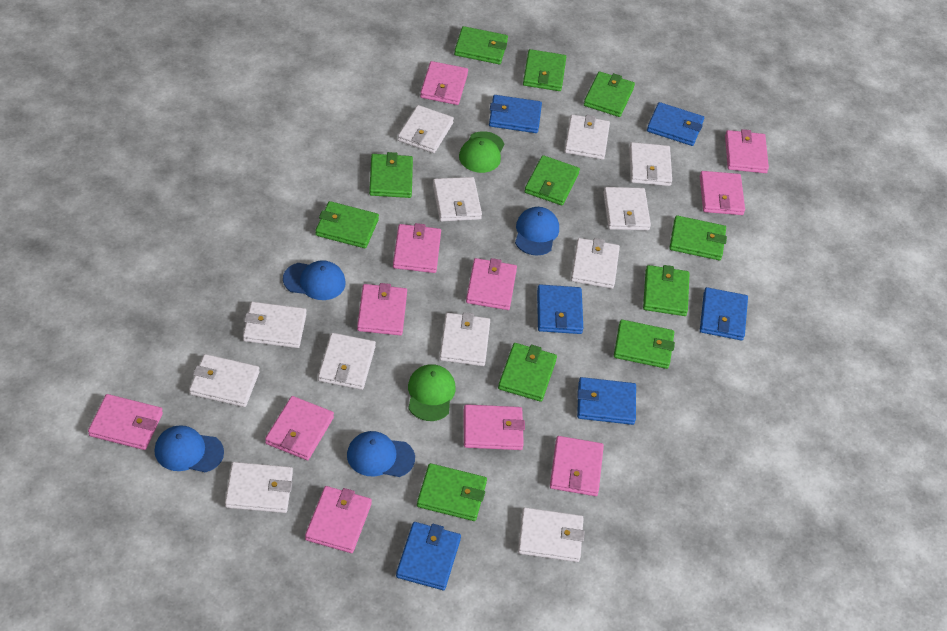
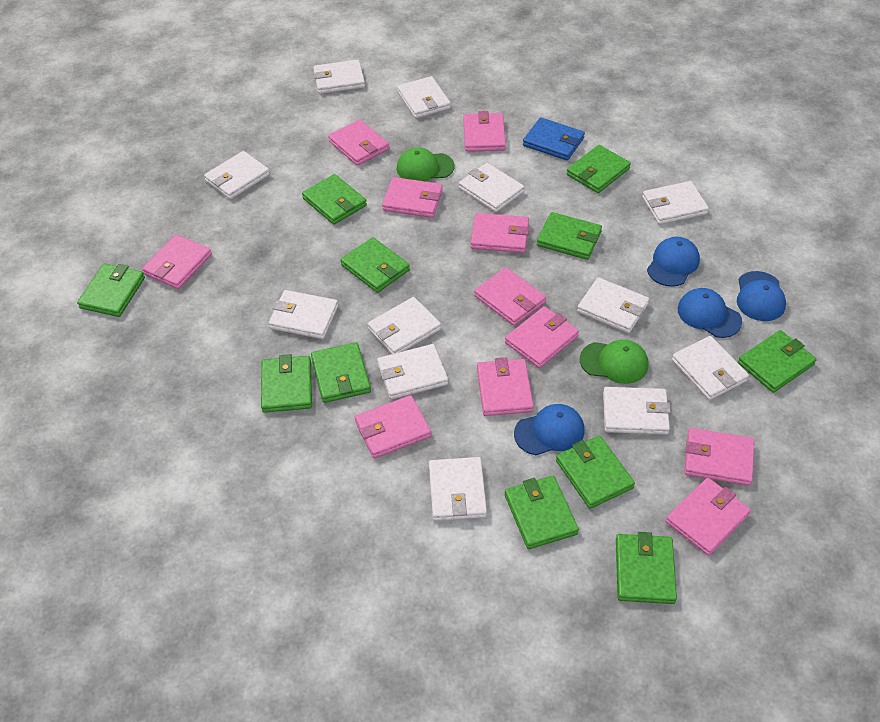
blue wallet: 6 -> 1

